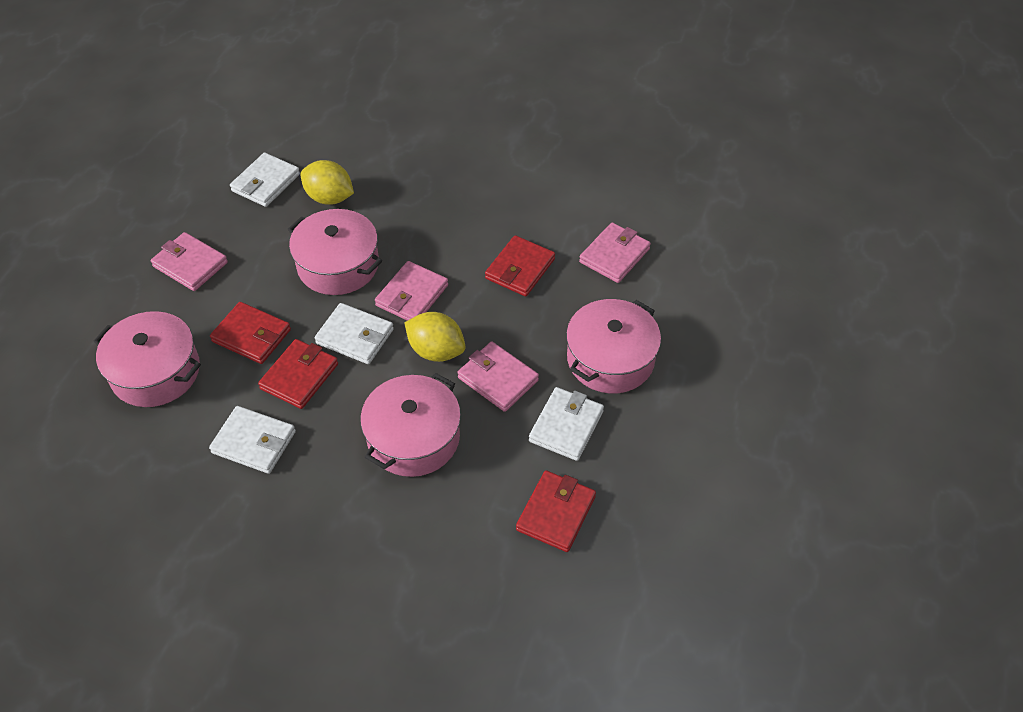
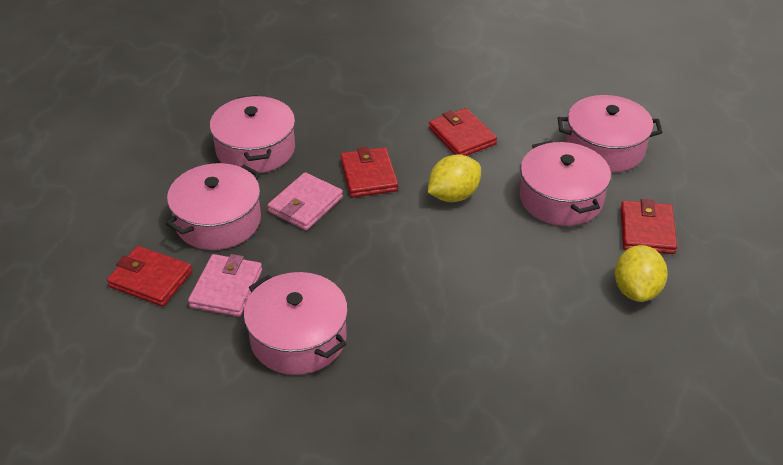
pink pot: 4 -> 5
pink wallet: 4 -> 2
white wallet: 4 -> 0

